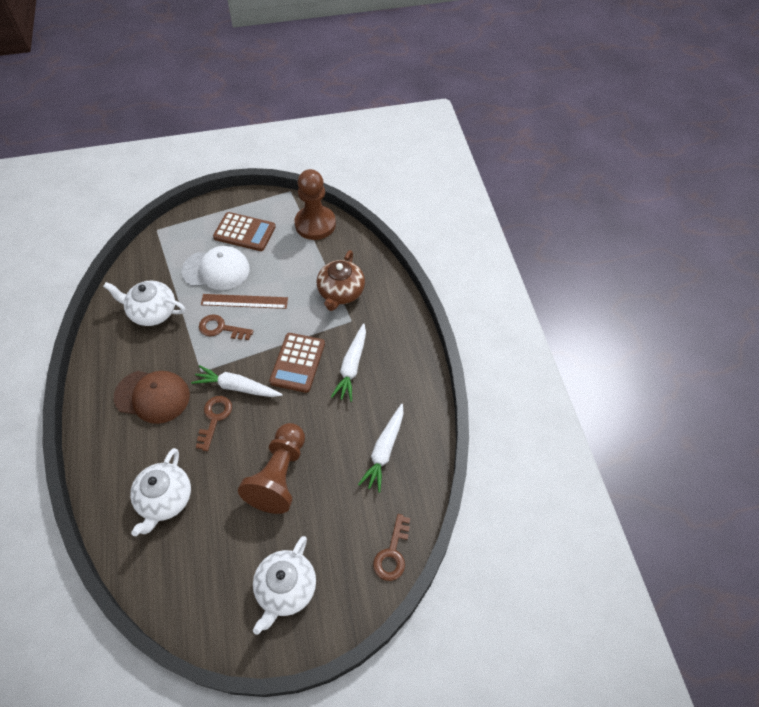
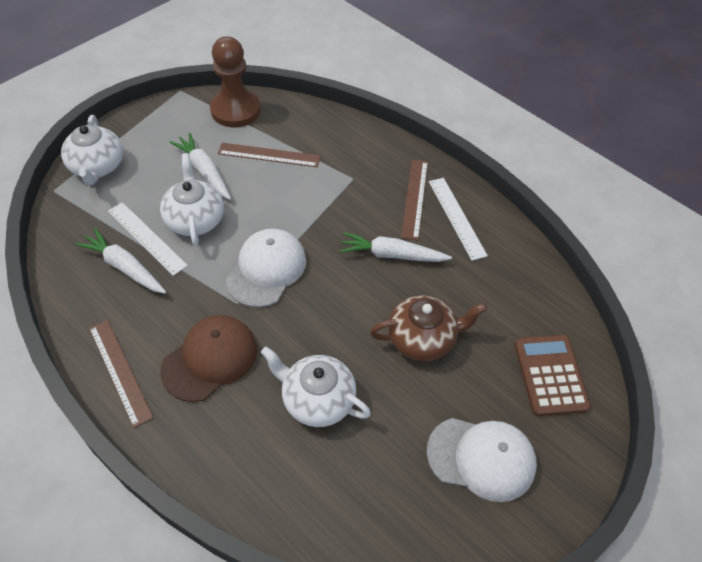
brown calculator: 2 -> 1
brown key: 3 -> 0
brown pawn: 2 -> 1
brown ruler: 1 -> 3
white cap: 1 -> 2
white ruler: 0 -> 2

